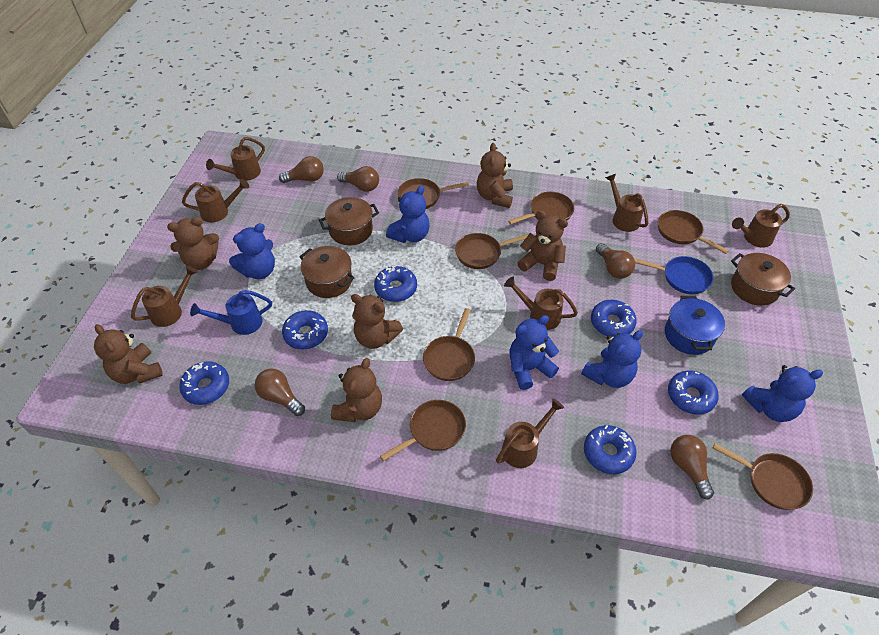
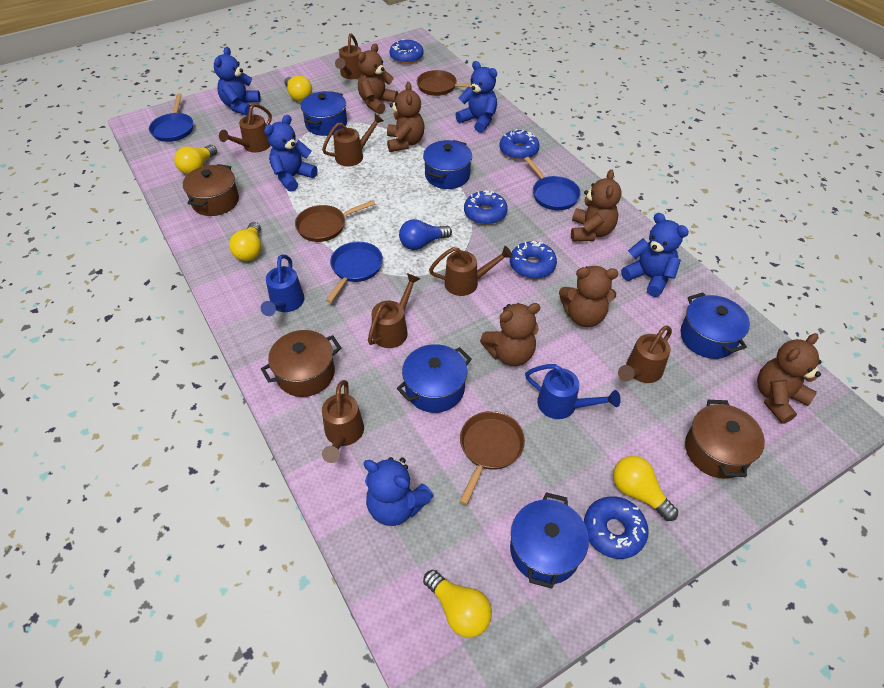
blue donut: 6 -> 5
blue light bulb: 0 -> 1
blue pan: 1 -> 3
blue pot: 1 -> 5
blue watering can: 1 -> 2
brown light bulb: 5 -> 0
brown pan: 7 -> 3
yellow light bulb: 0 -> 5

